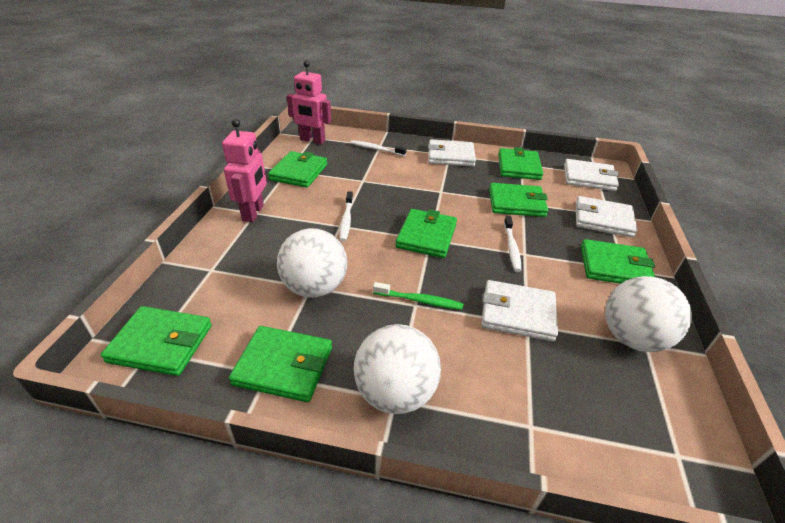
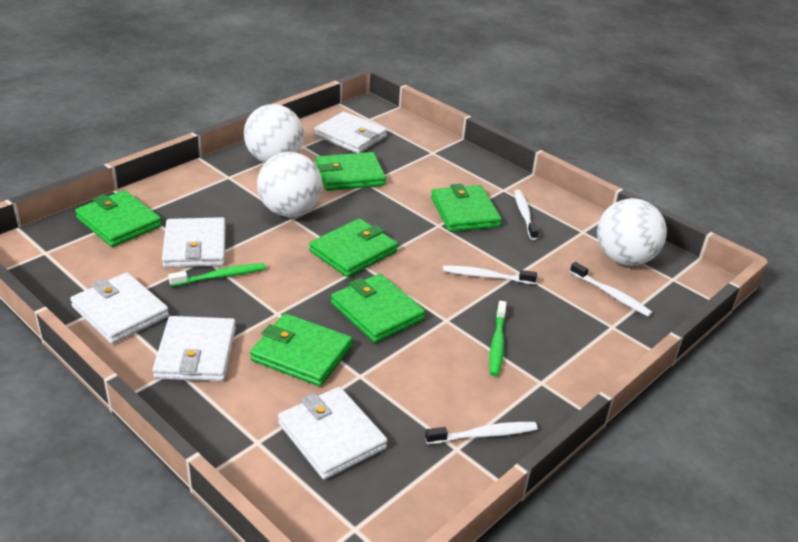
green toothbrush: 1 -> 2
green wallet: 7 -> 6
pink robot: 2 -> 0
white toothbrush: 3 -> 4
white wallet: 4 -> 5

